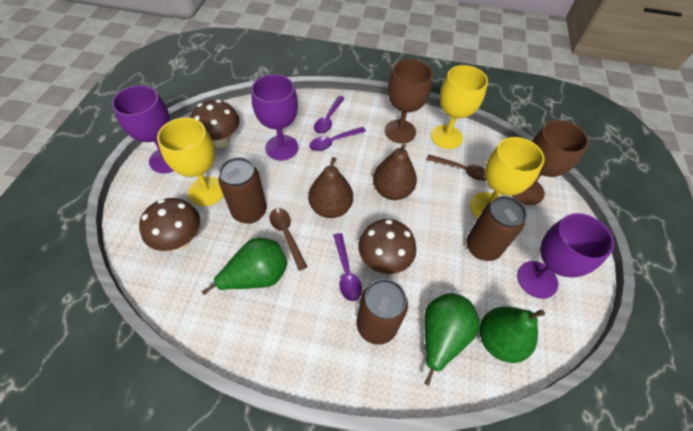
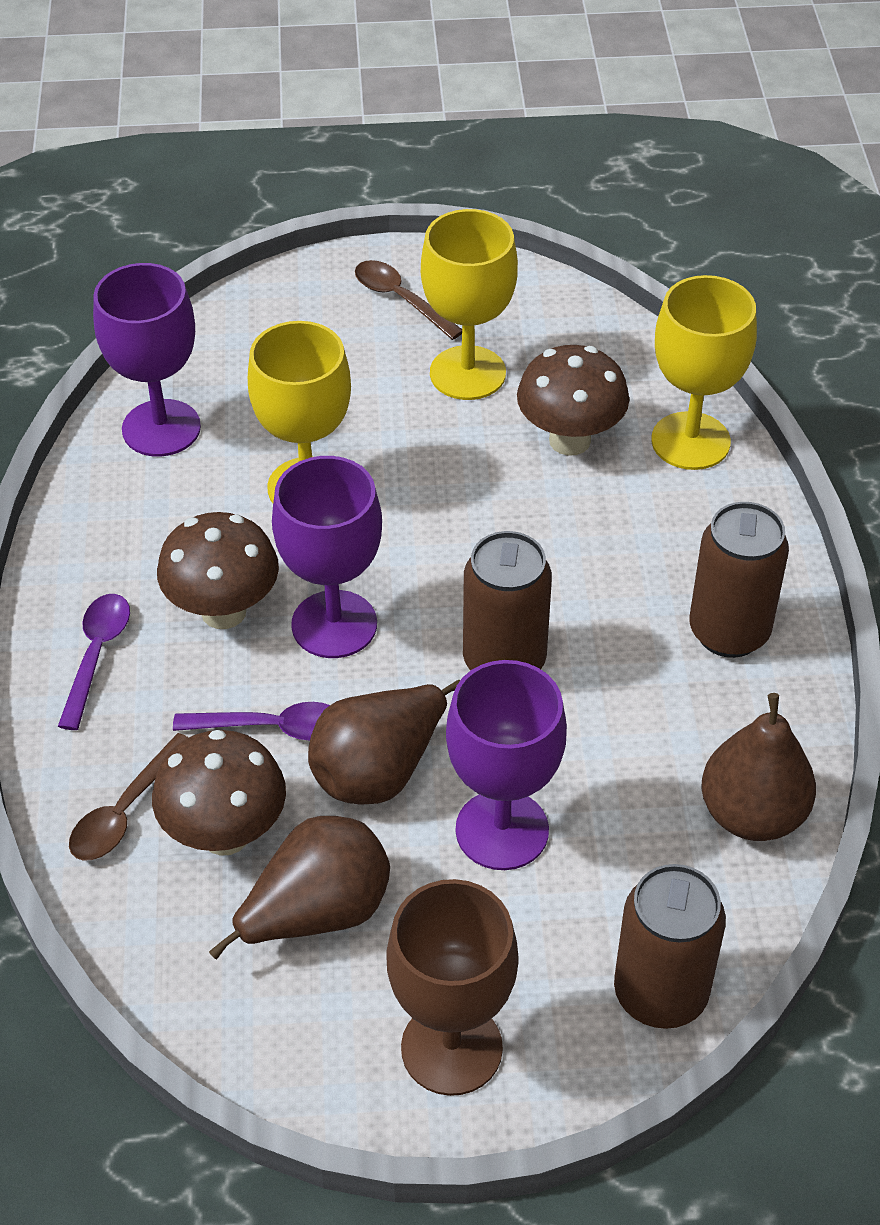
brown goblet: 2 -> 1
brown pear: 2 -> 3
green pear: 3 -> 0
purple spoon: 3 -> 2

